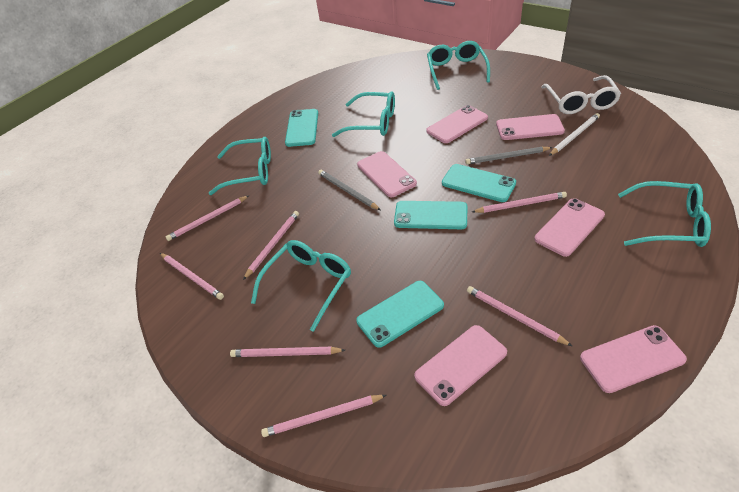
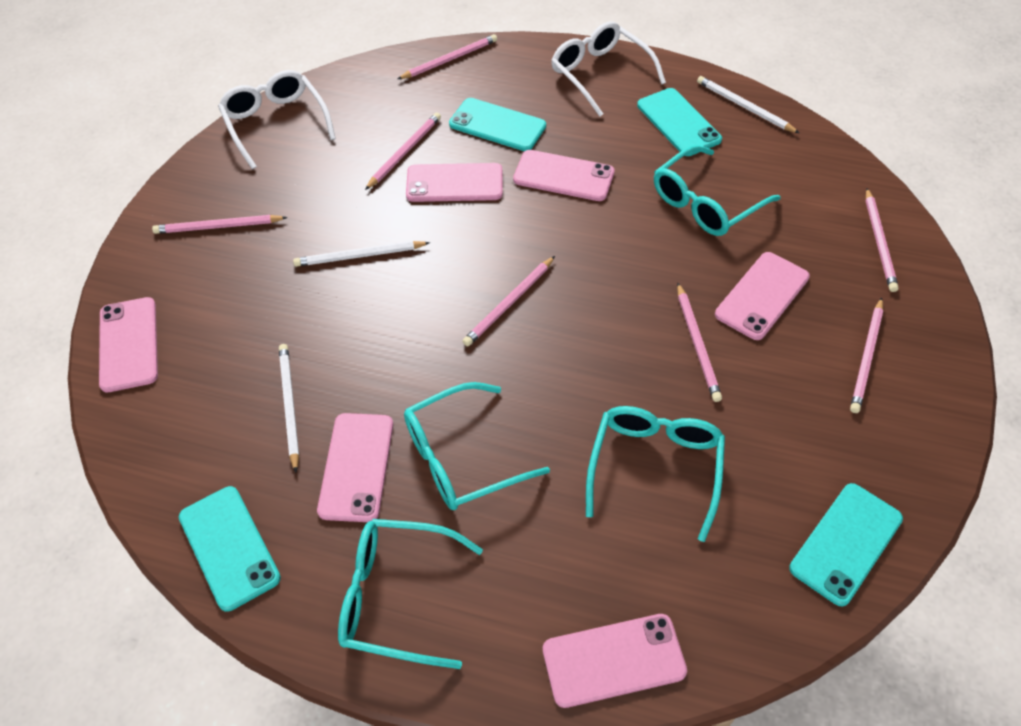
grey pencil: 2 -> 0
turquoise glasses: 5 -> 4
white glasses: 1 -> 2
white pencil: 1 -> 3

